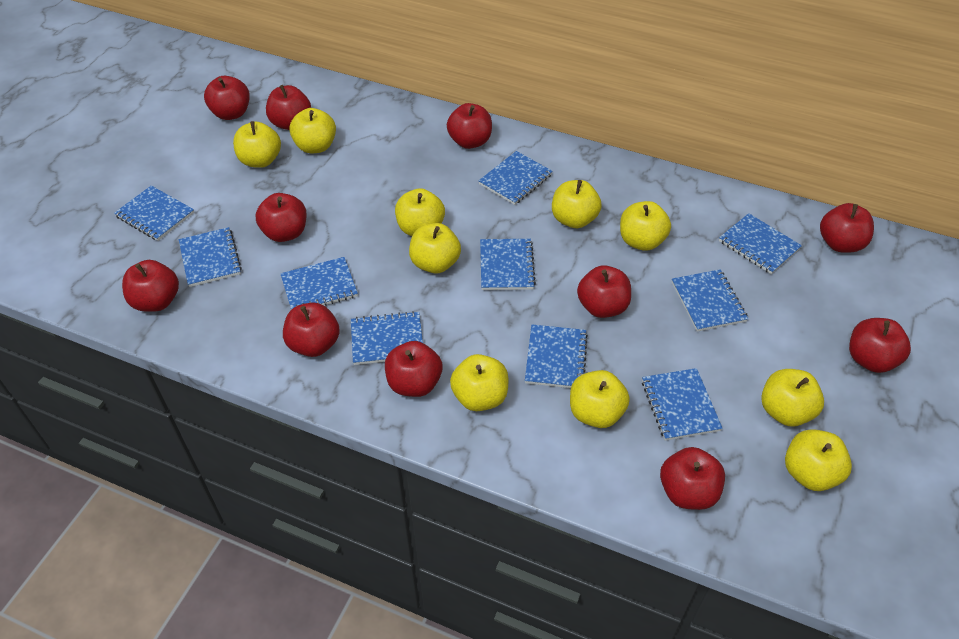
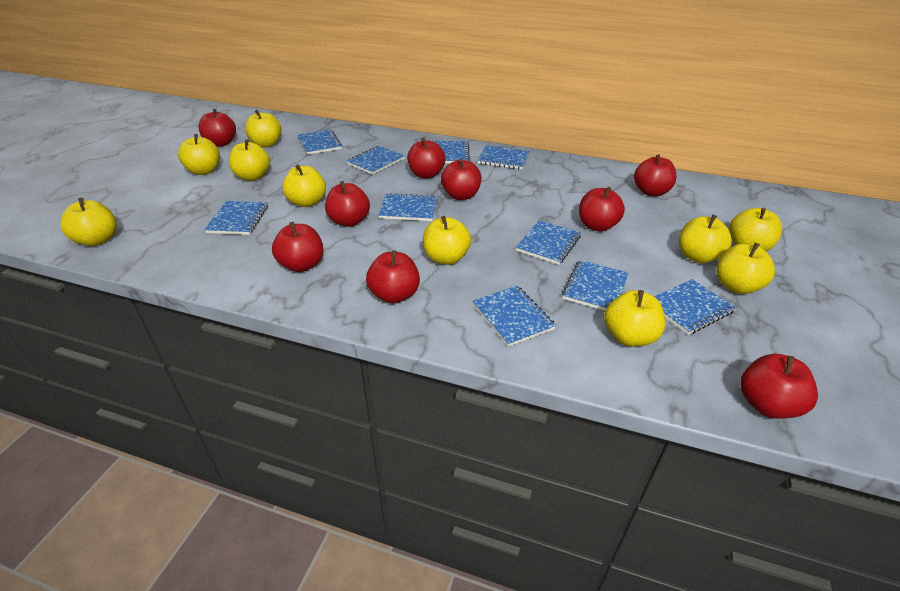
red apple: 11 -> 9

